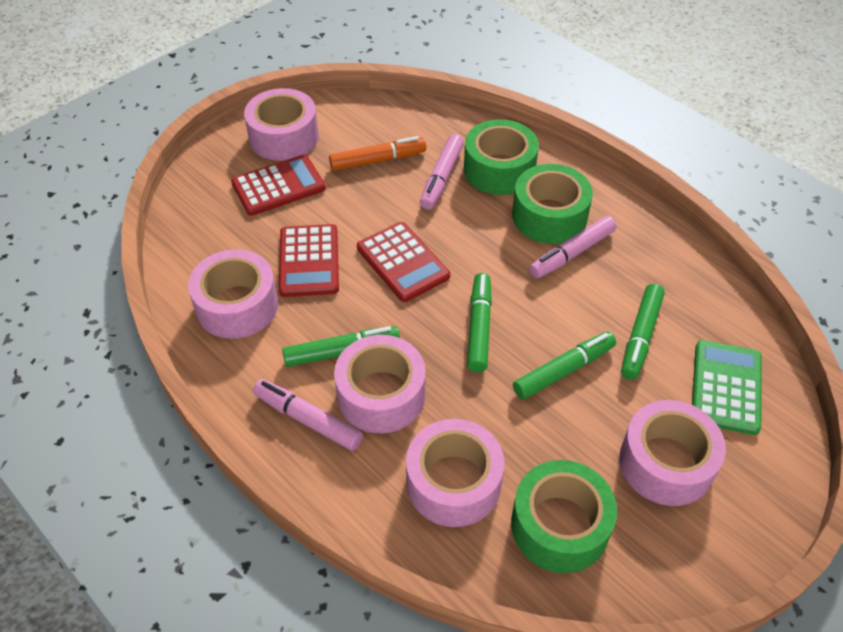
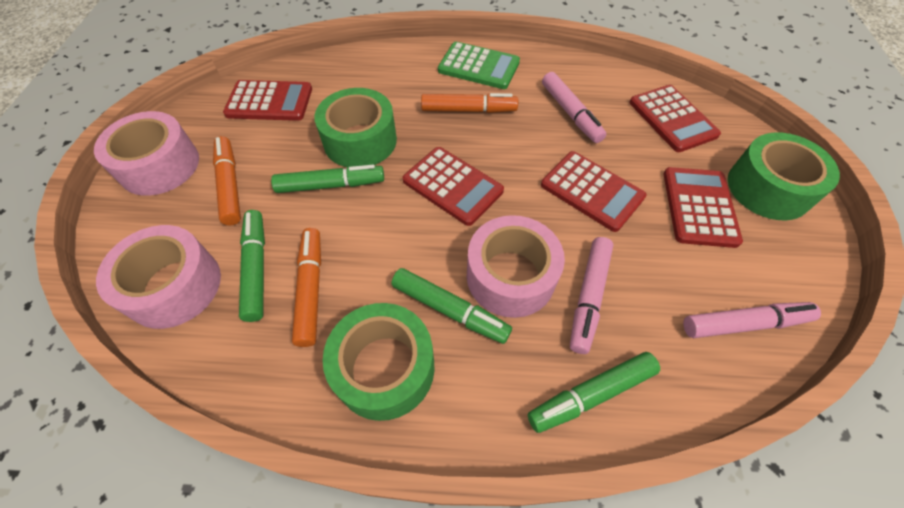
orange marker: 1 -> 3
pink tape: 5 -> 3
red calculator: 3 -> 5

